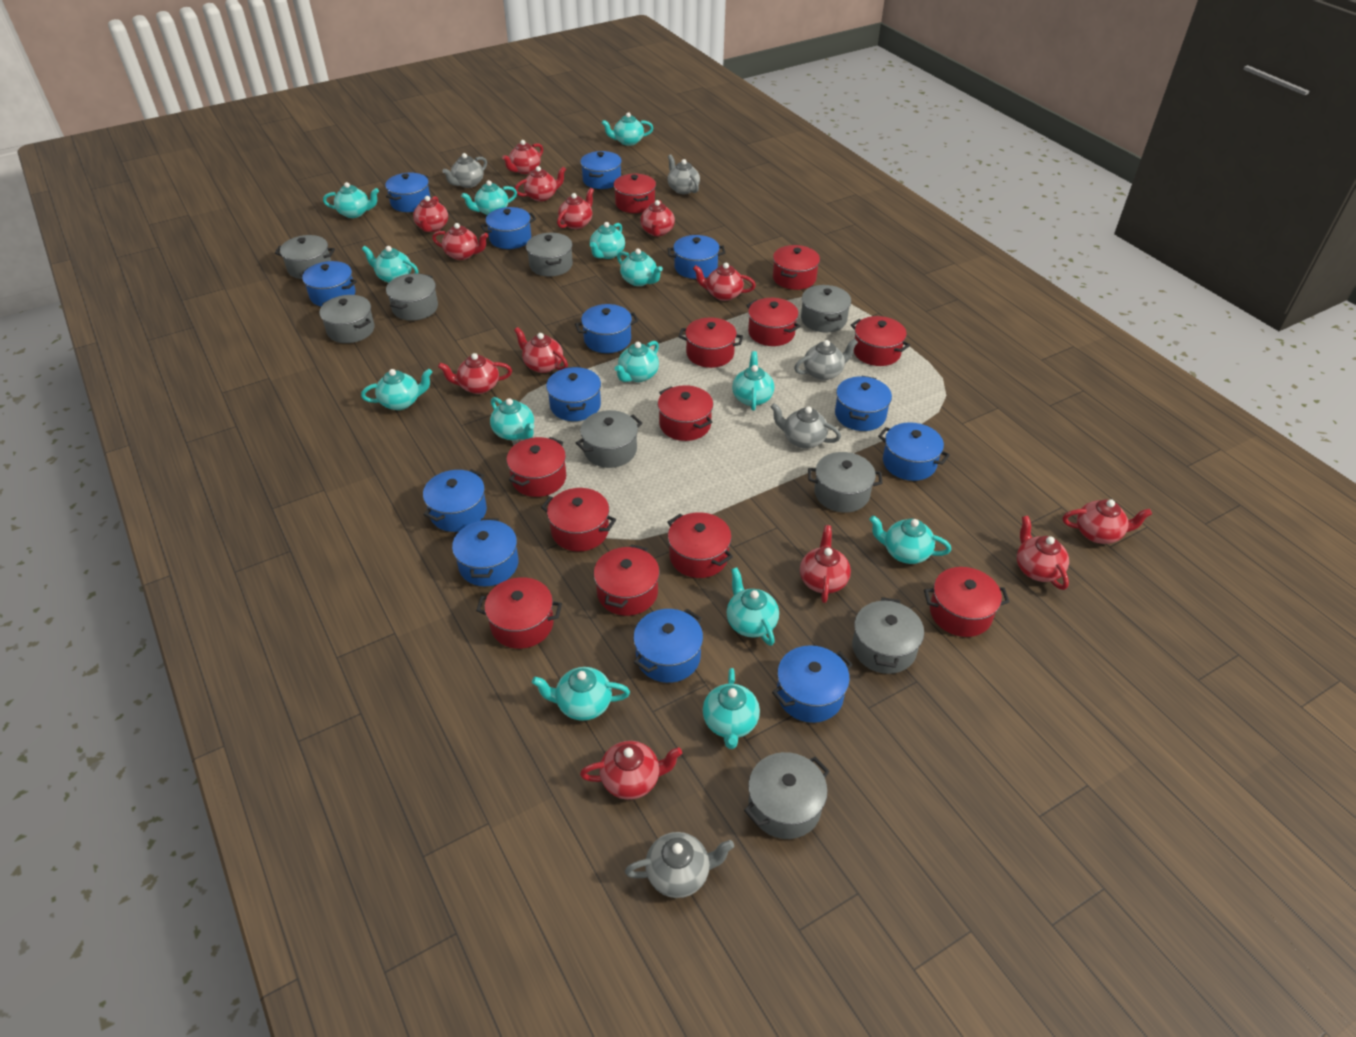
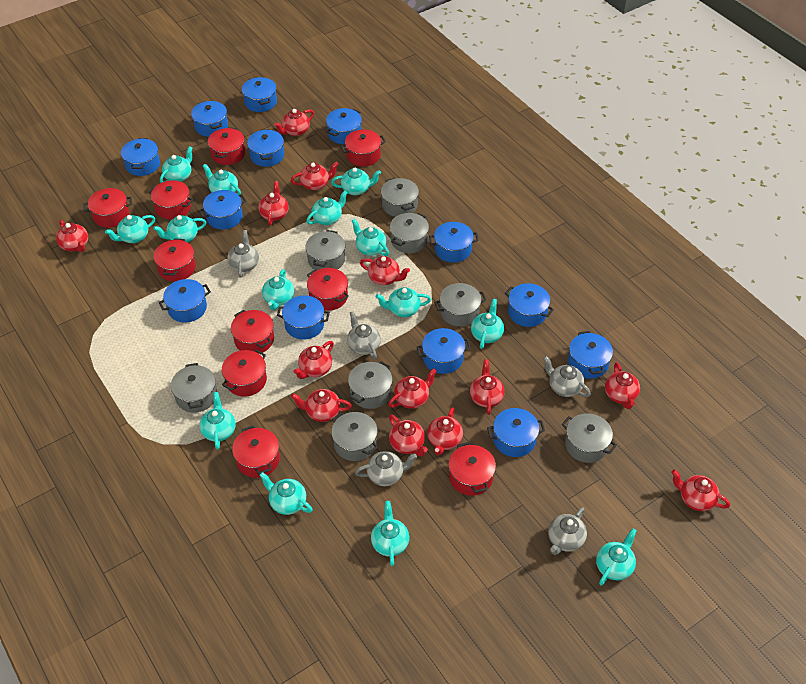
grey pot: 9 -> 8
red pot: 12 -> 10

